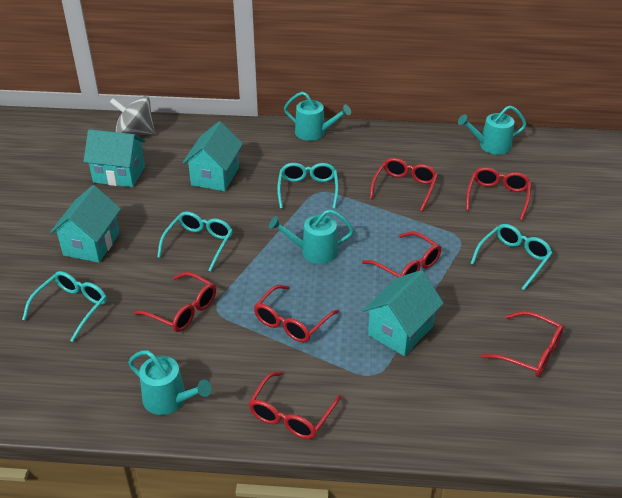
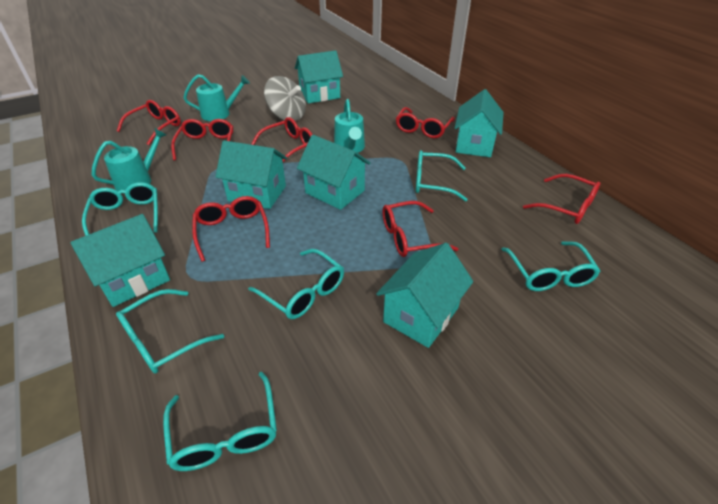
turquoise glasses: 4 -> 6
turquoise house: 4 -> 6
turquoise watering can: 4 -> 3

